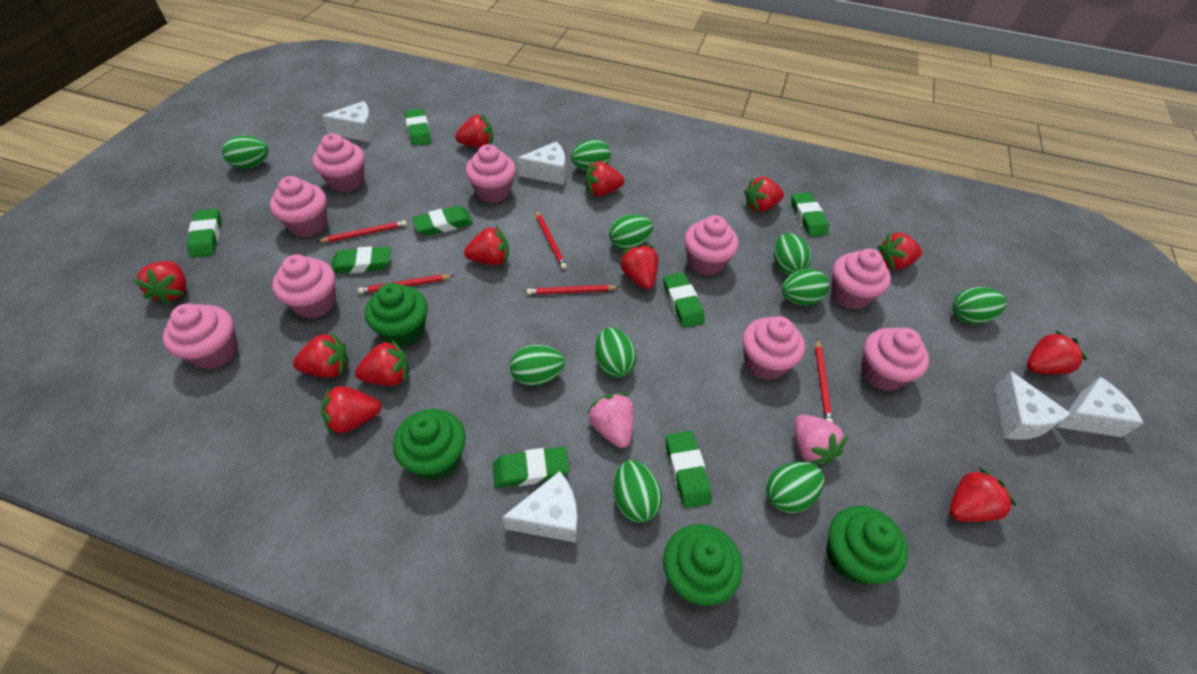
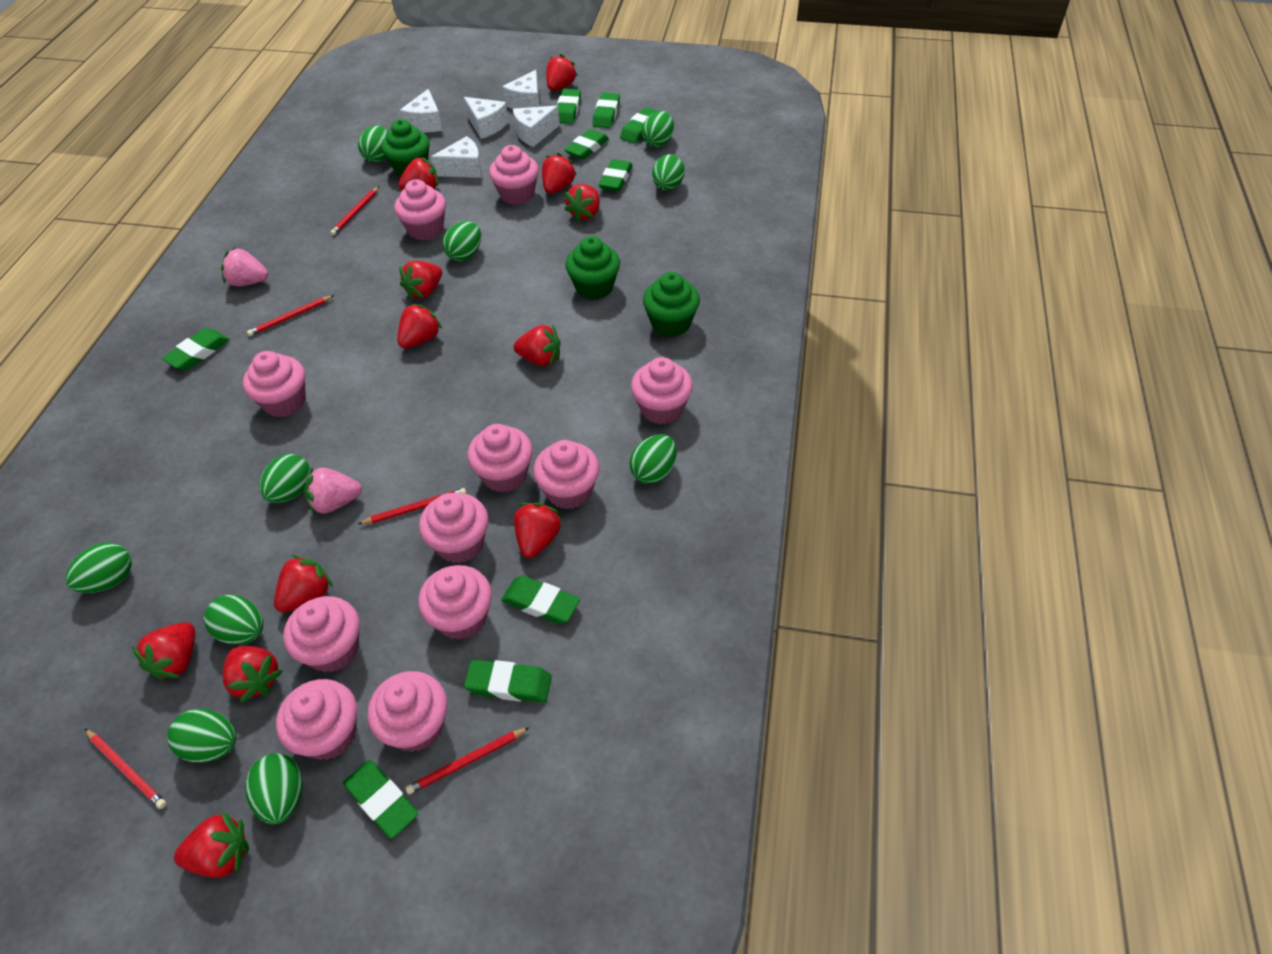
green cupcake: 4 -> 3
green eraser: 8 -> 9
pink cupcake: 9 -> 11

